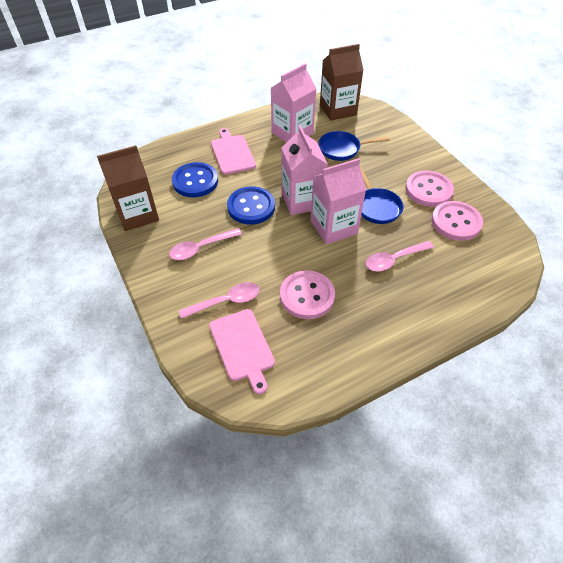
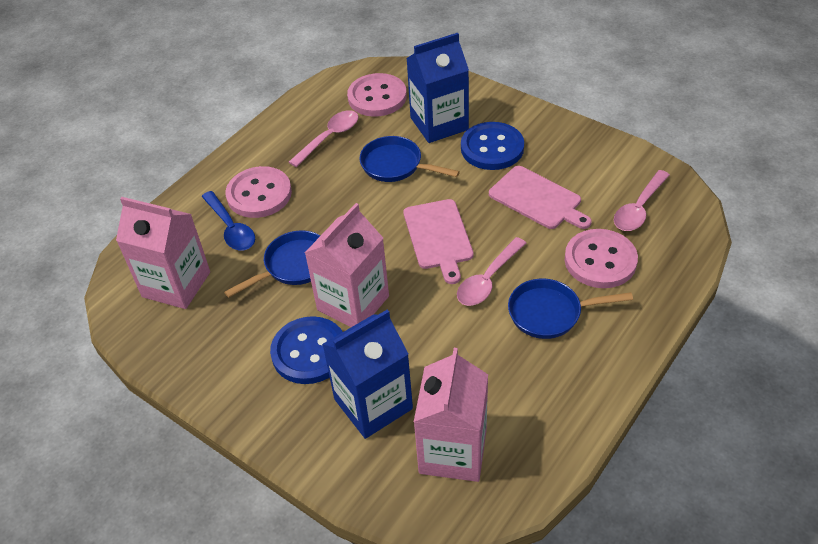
blue carton: 0 -> 2
blue pan: 2 -> 3
blue spoon: 0 -> 1
brown carton: 2 -> 0

